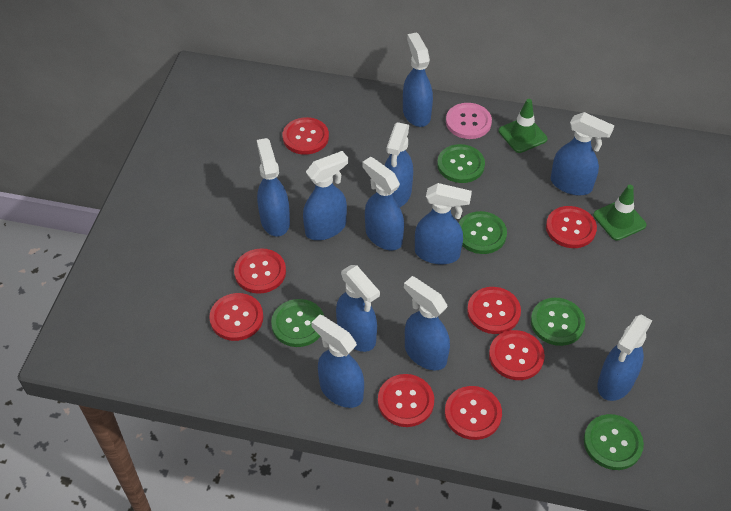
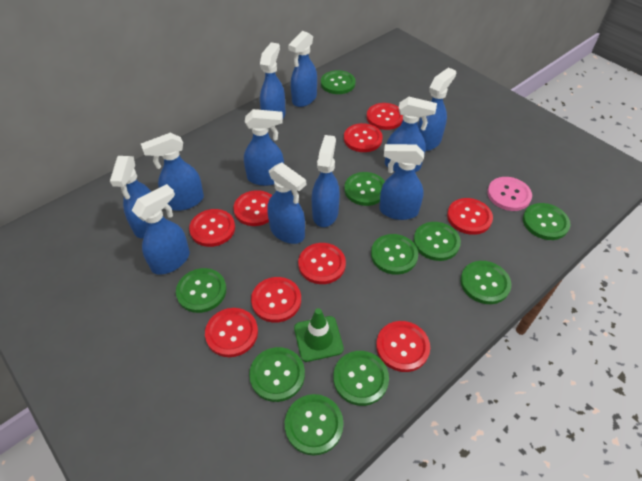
green button: 5 -> 10
green traffic cone: 2 -> 1
red button: 8 -> 9

